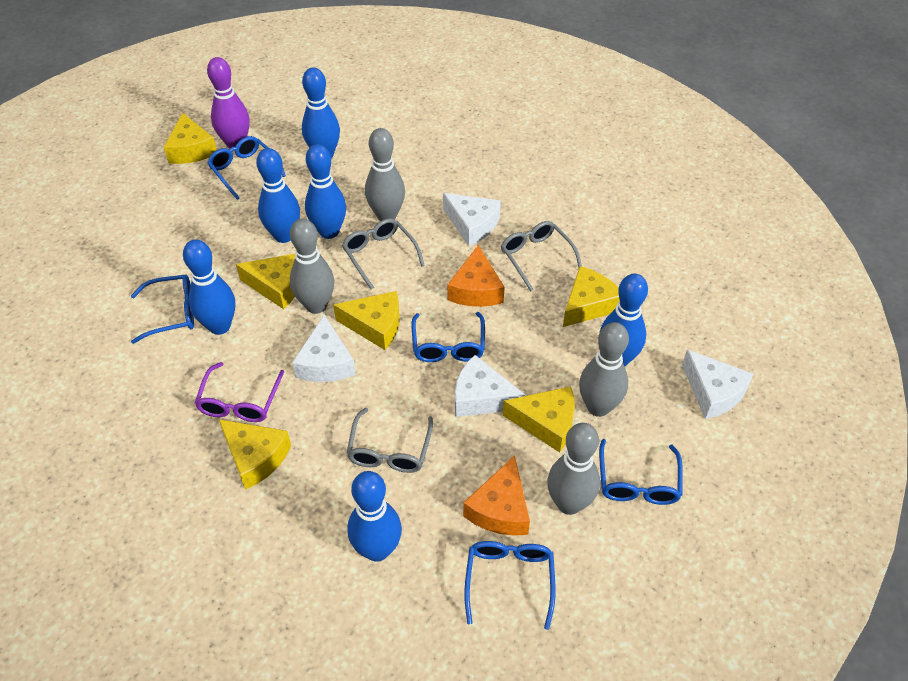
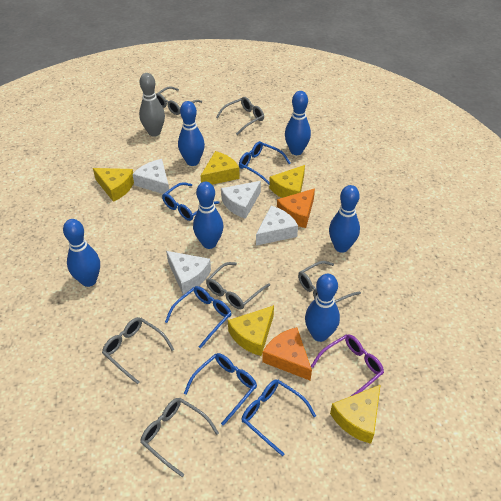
grey bowling pin: 4 -> 1
grey glasses: 3 -> 6
purple bowling pin: 1 -> 0
yellow cheese: 6 -> 5

